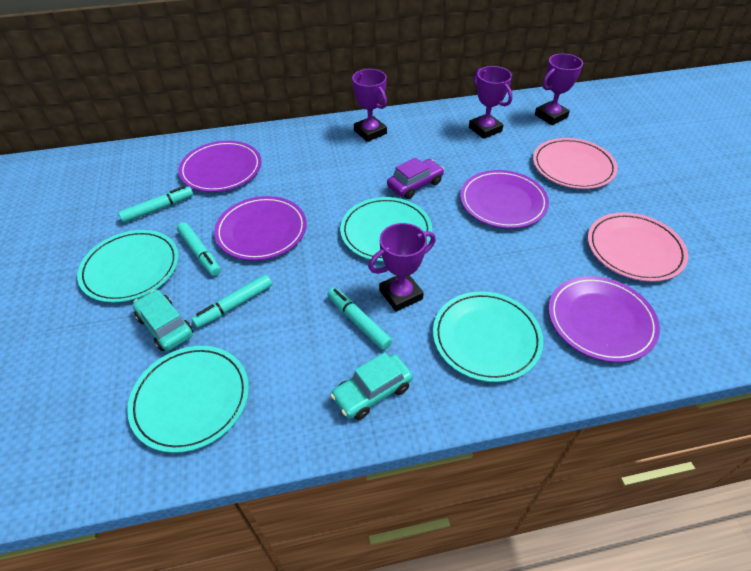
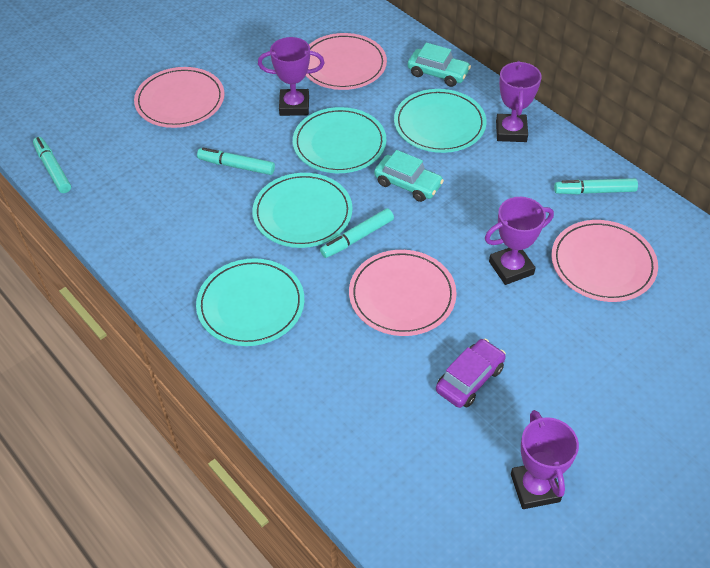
pink plate: 2 -> 4
purple plate: 4 -> 0

